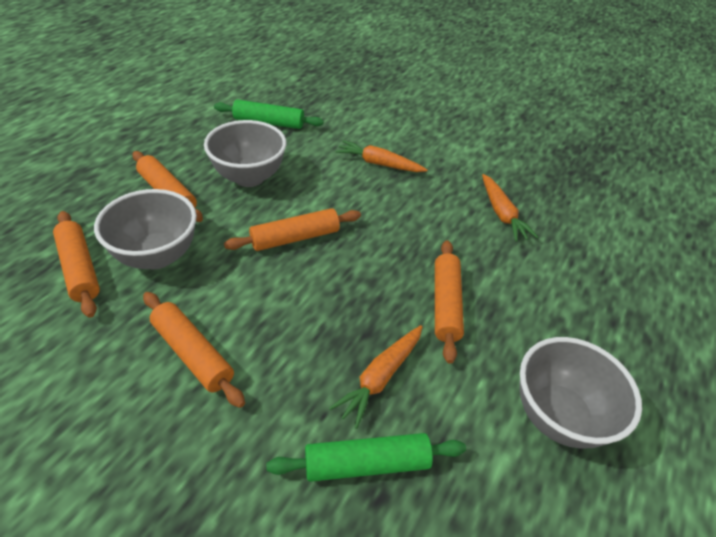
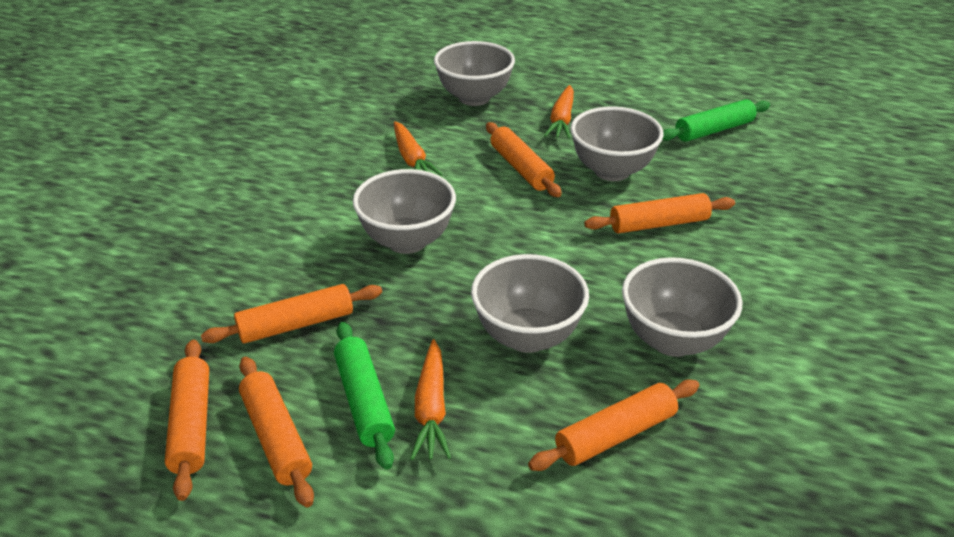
grey bowl: 3 -> 5
orange rolling pin: 5 -> 6

